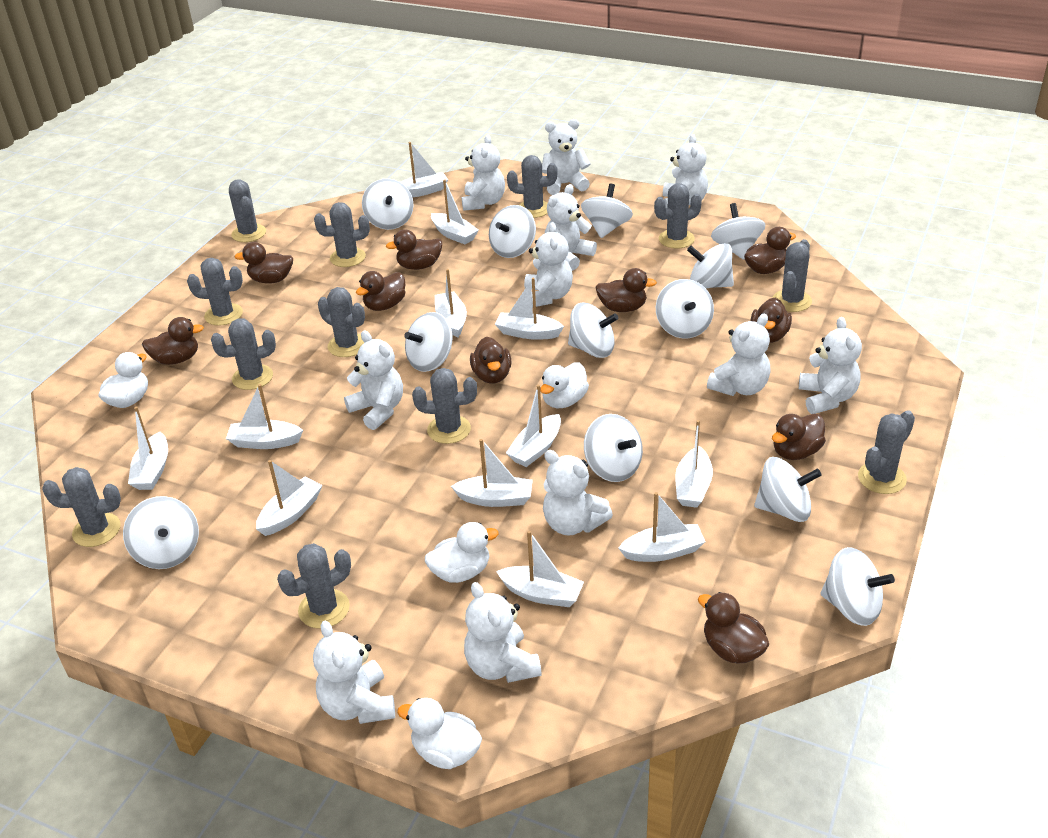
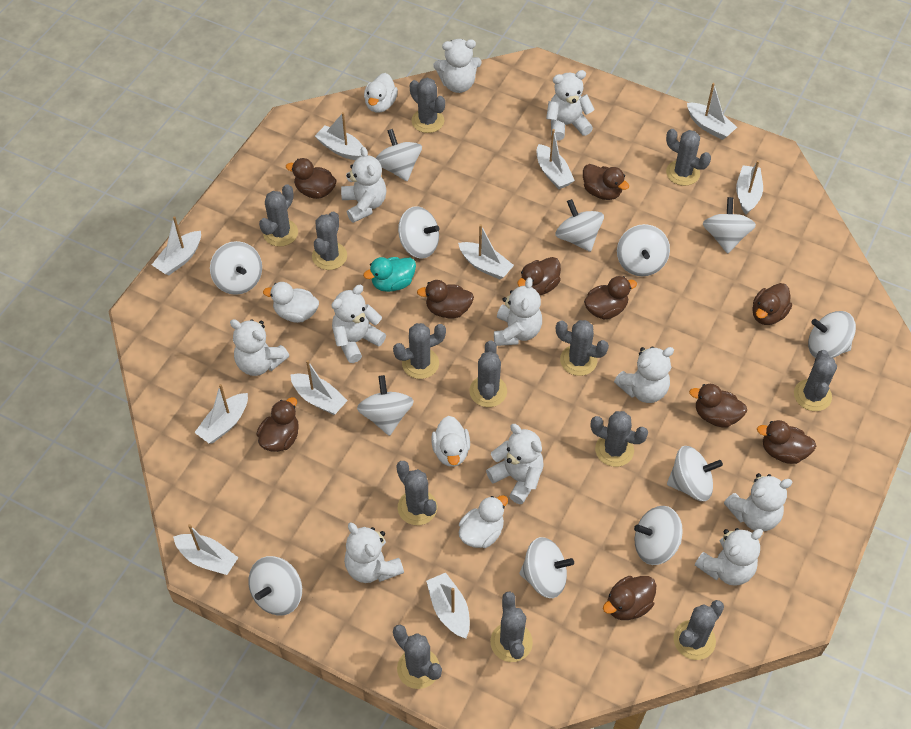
grey cactus: 12 -> 13
turquoise duck: 0 -> 1
white boat: 12 -> 10

